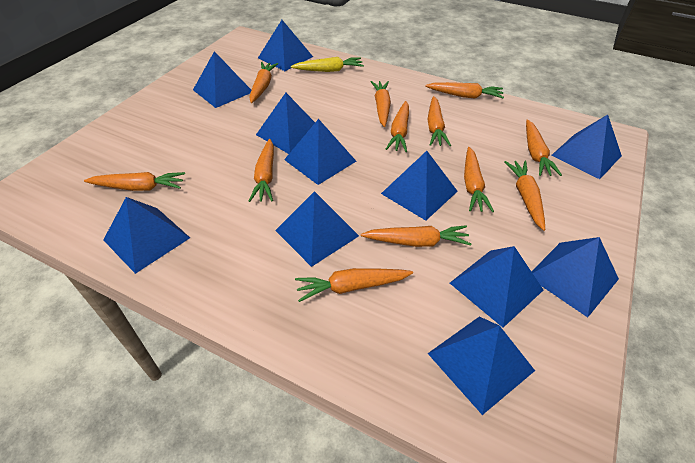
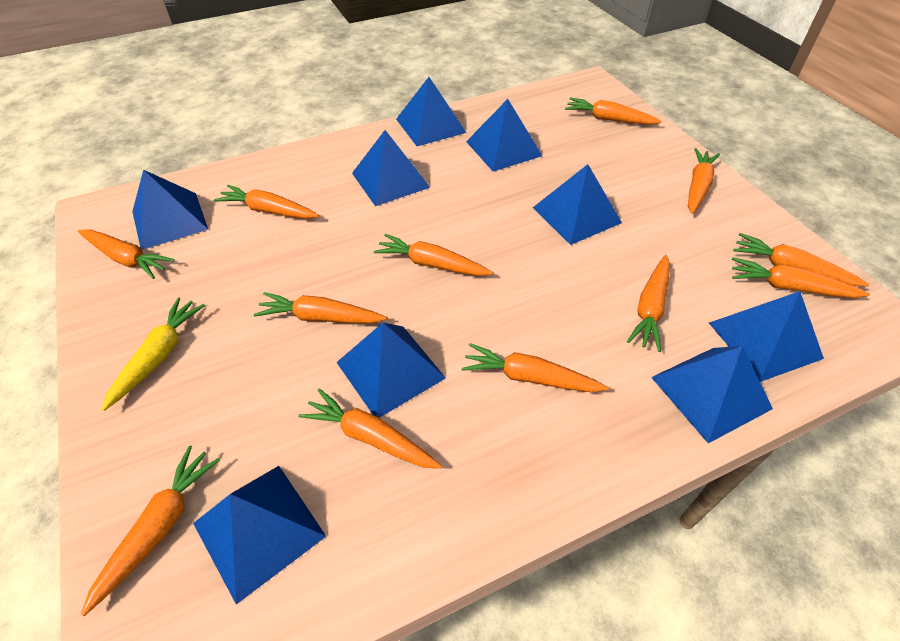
blue pyramid: 11 -> 9

